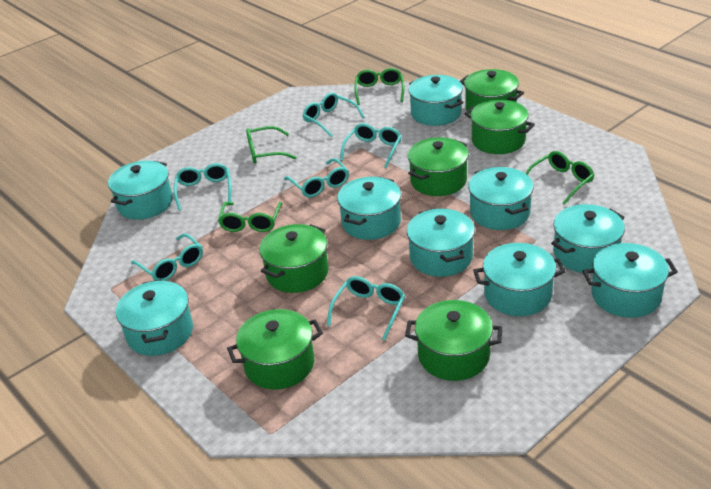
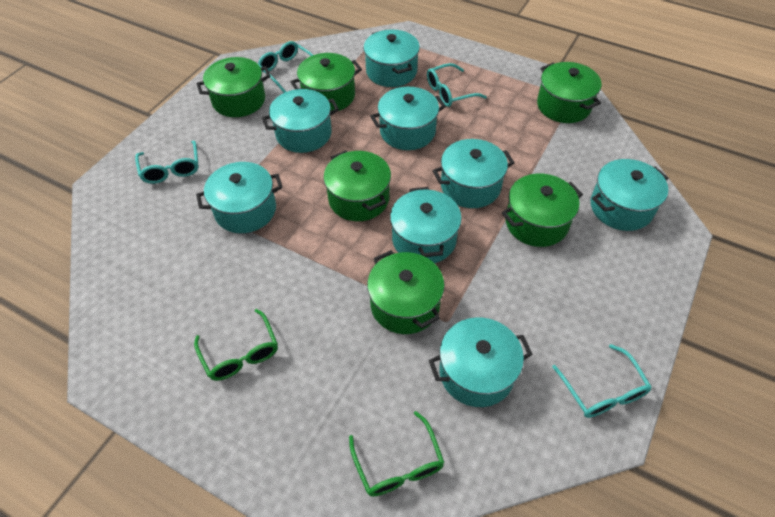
green glasses: 4 -> 2
turquoise glasses: 6 -> 4
turquoise pot: 9 -> 8

